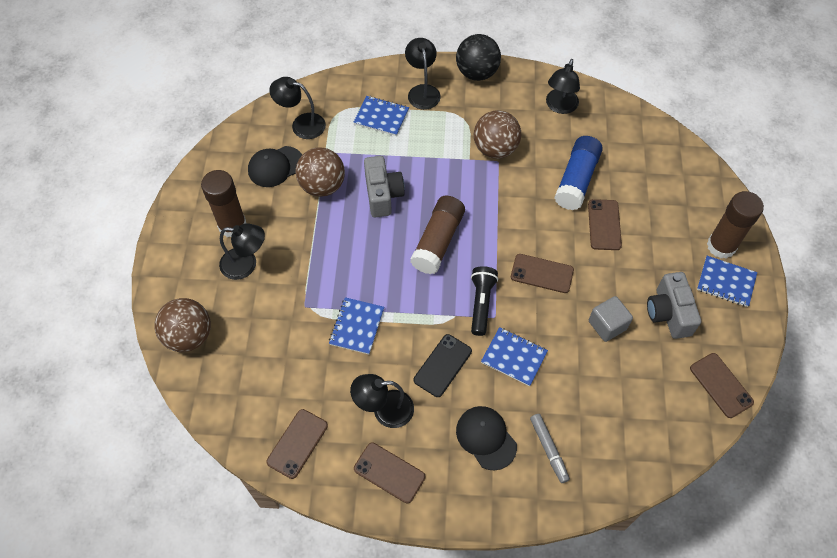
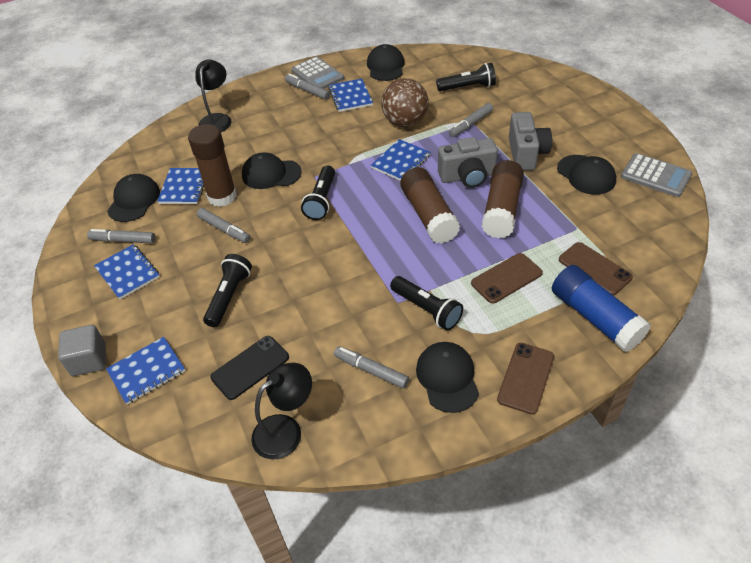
black ball: 1 -> 0
black cap: 2 -> 5
black flashlight: 1 -> 4
black lamp: 5 -> 2
blue notebook: 4 -> 5
brown ball: 3 -> 1
brown phone: 5 -> 3
grey calculator: 0 -> 2
grey marker: 1 -> 5

